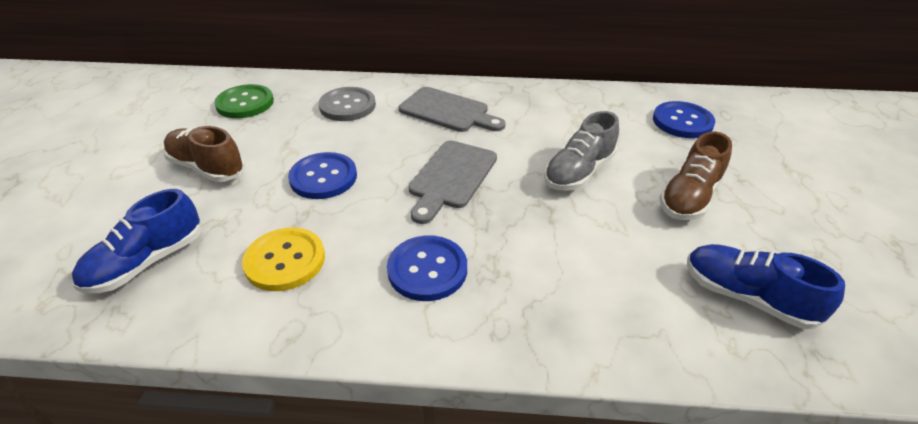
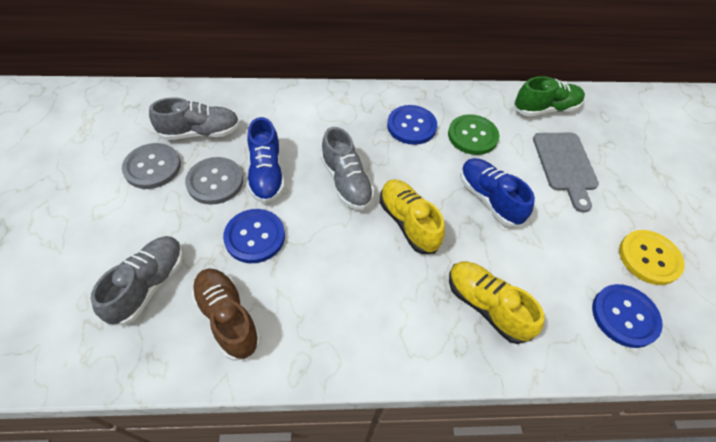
brown shoe: 2 -> 1
green shoe: 0 -> 1
grey button: 1 -> 2
grey cutting board: 2 -> 1
grey shoe: 1 -> 3
yellow shoe: 0 -> 2

